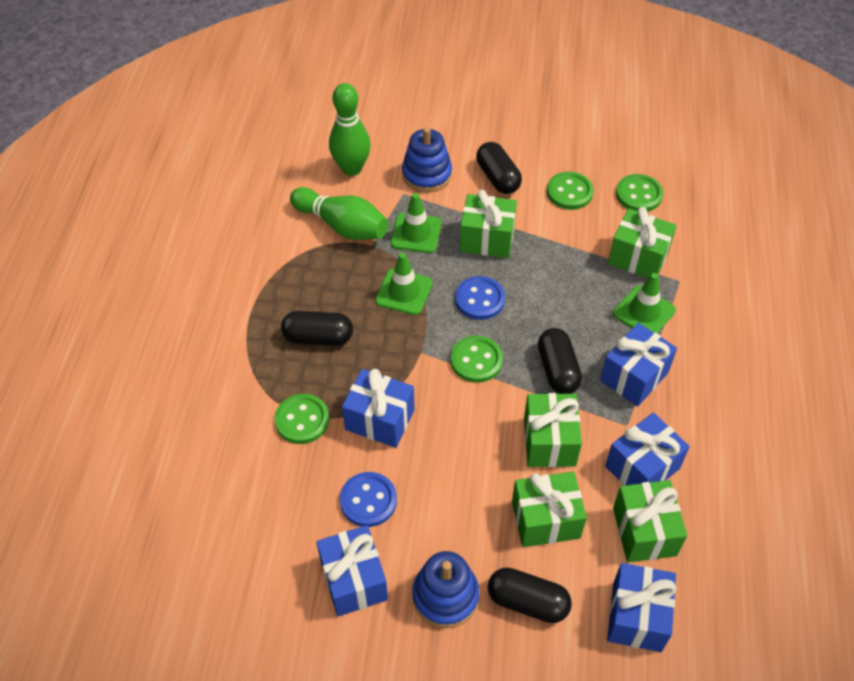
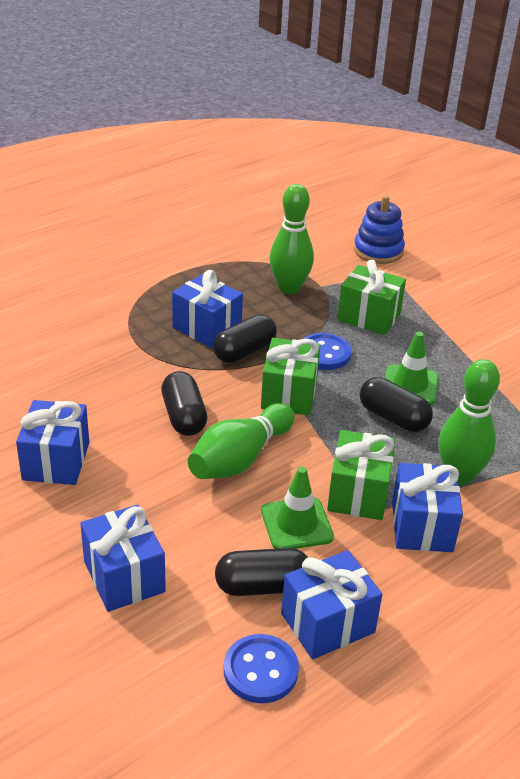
blue stacking toy: 2 -> 1
green bowling pin: 2 -> 3
green button: 4 -> 0
green gift: 5 -> 3
green traffic cone: 3 -> 2

